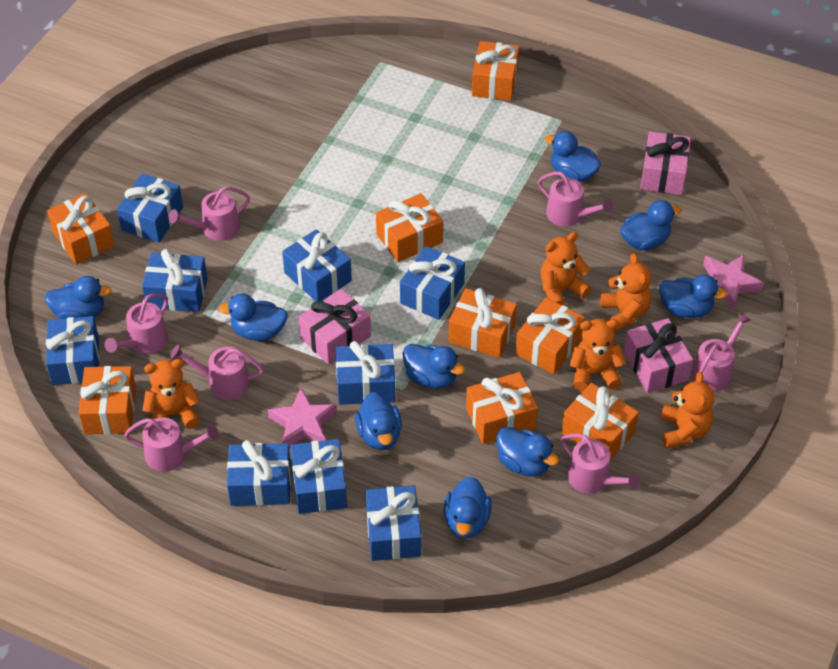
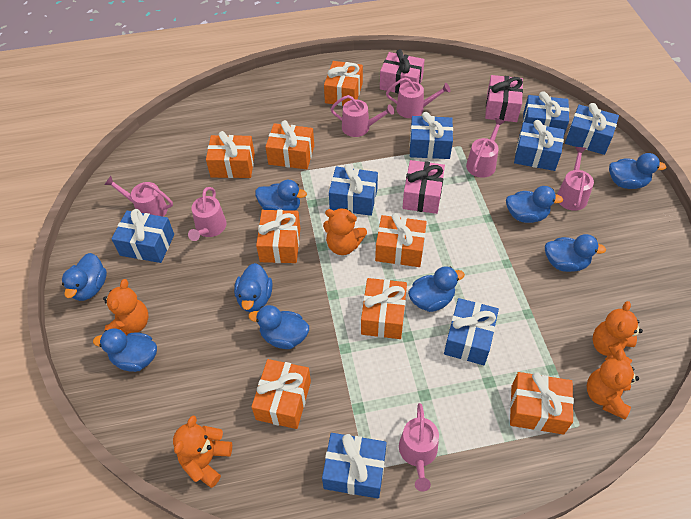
blue gift: 9 -> 8
pink star: 2 -> 0

